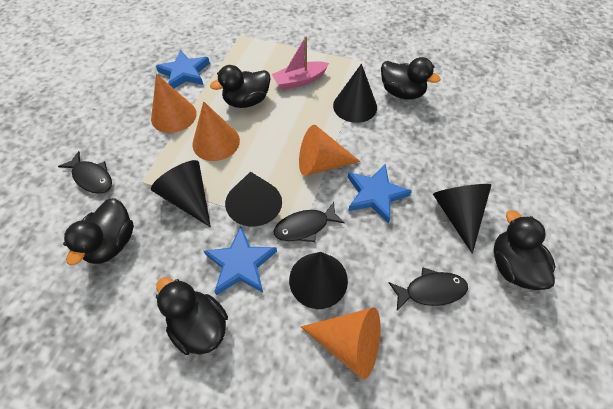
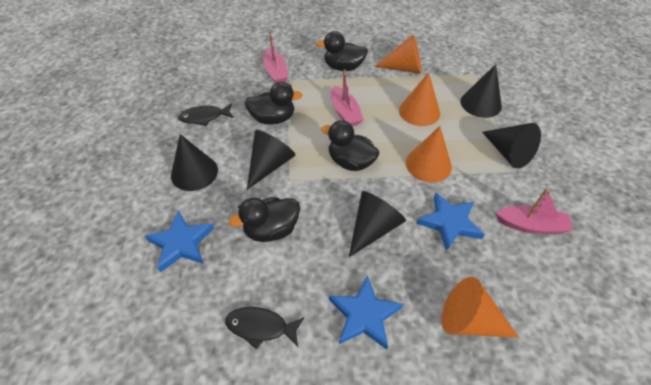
black duck: 5 -> 4
black fish: 3 -> 2
pink boat: 1 -> 3

